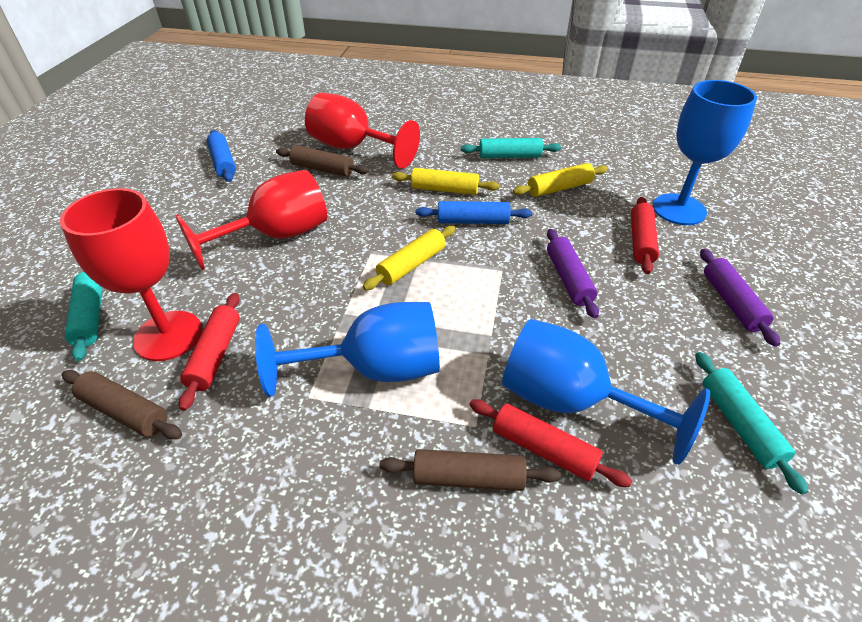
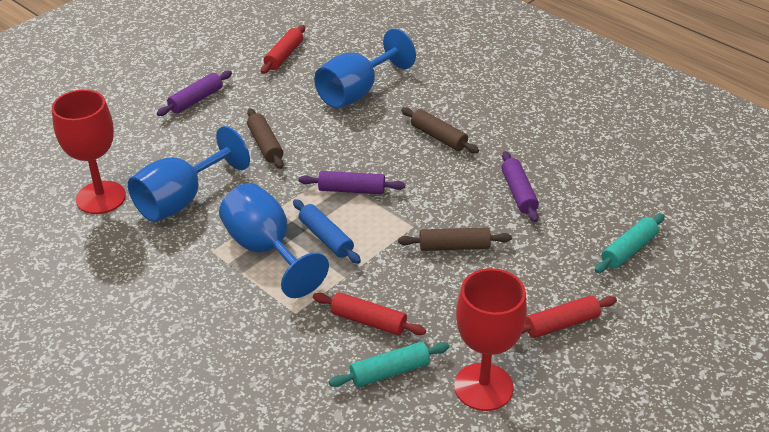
blue rolling pin: 2 -> 1
purple rolling pin: 2 -> 3
red goblet: 3 -> 2
turquoise rolling pin: 3 -> 2
yellow rolling pin: 3 -> 0

